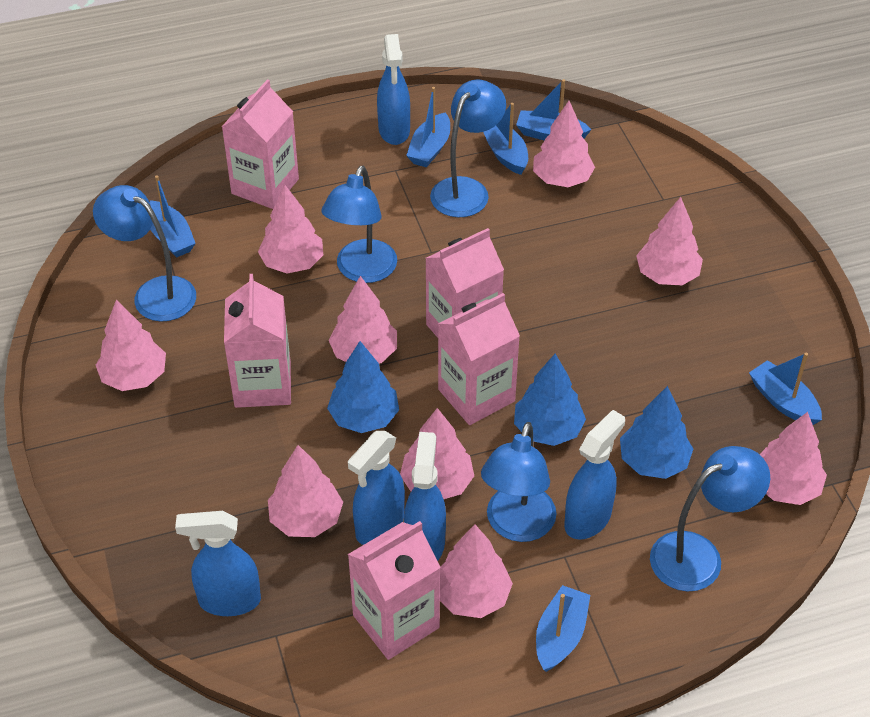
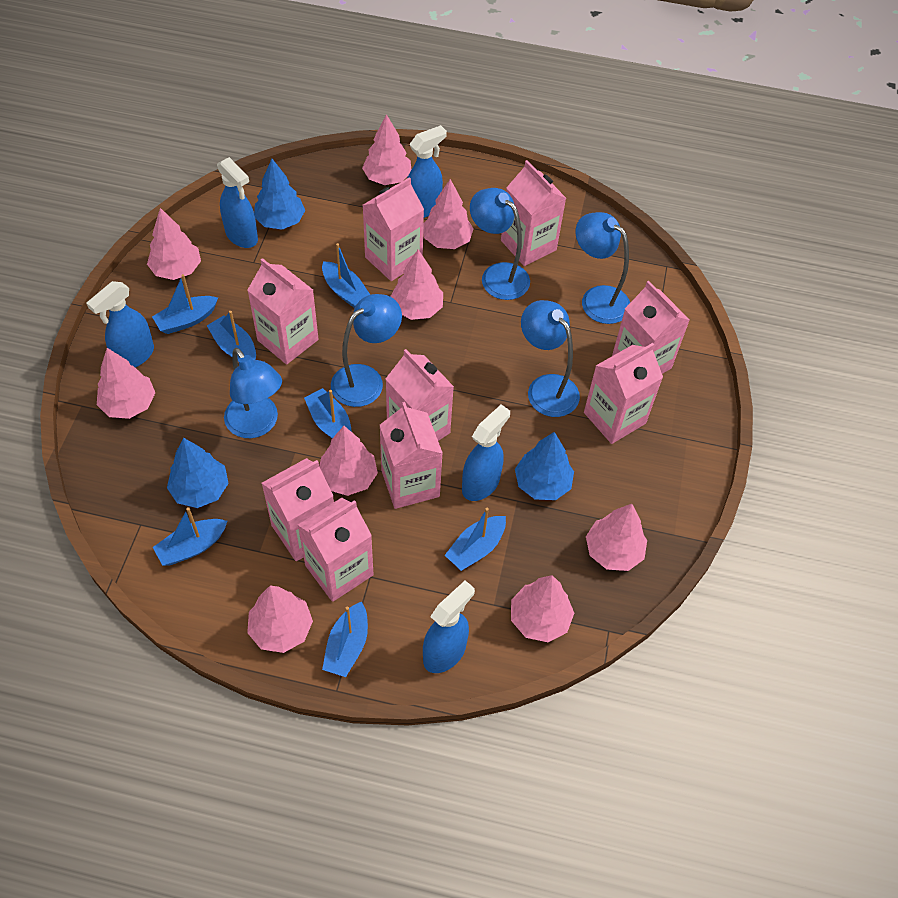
blue boat: 6 -> 7
pink carton: 5 -> 9

